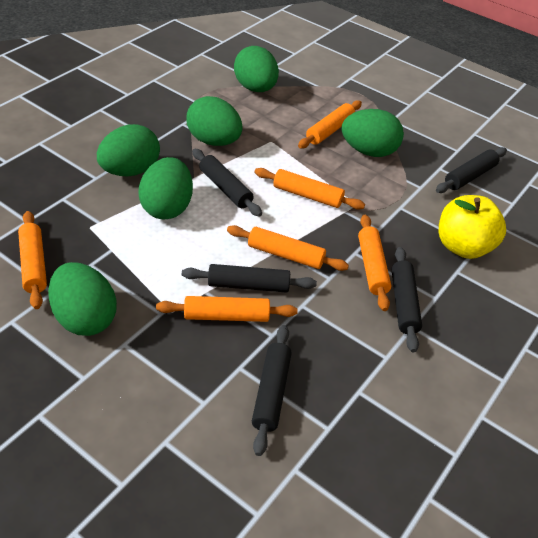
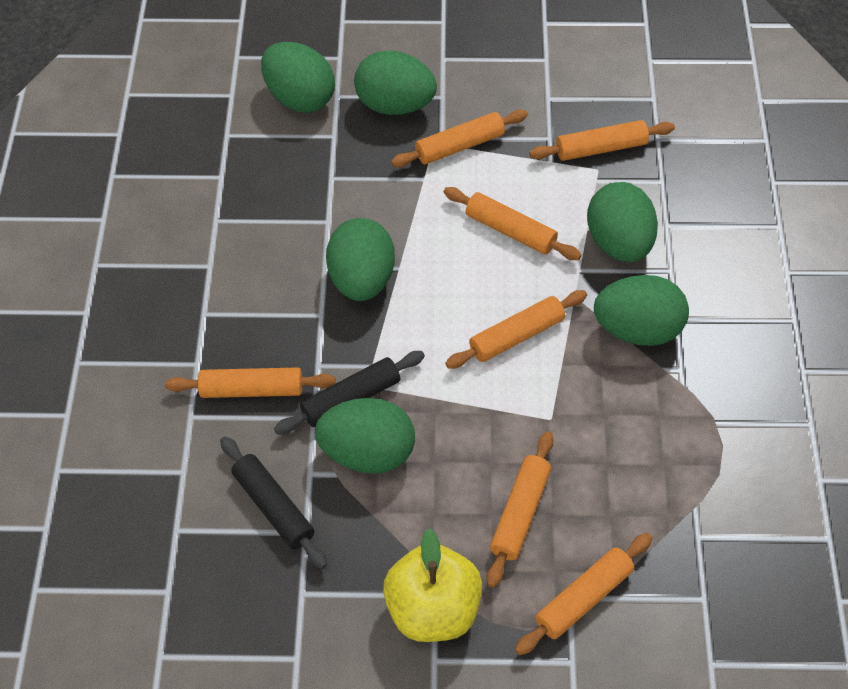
black rolling pin: 5 -> 2
orange rolling pin: 6 -> 7

